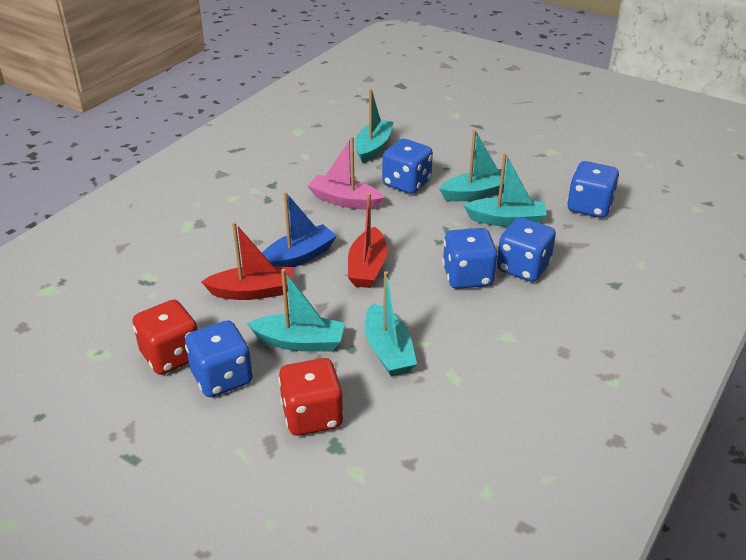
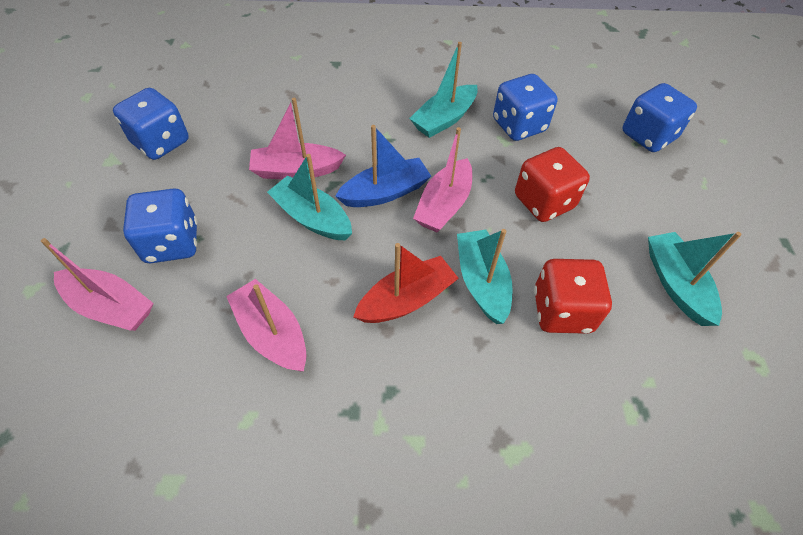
blue dice: 5 -> 4
pink boat: 1 -> 4
red boat: 2 -> 1
turquoise boat: 5 -> 4

